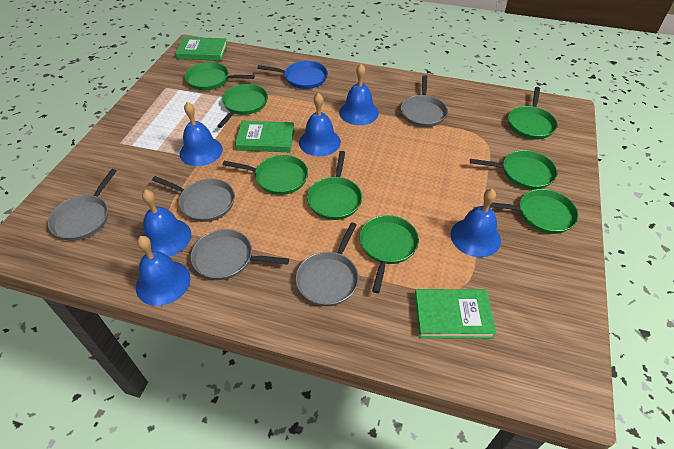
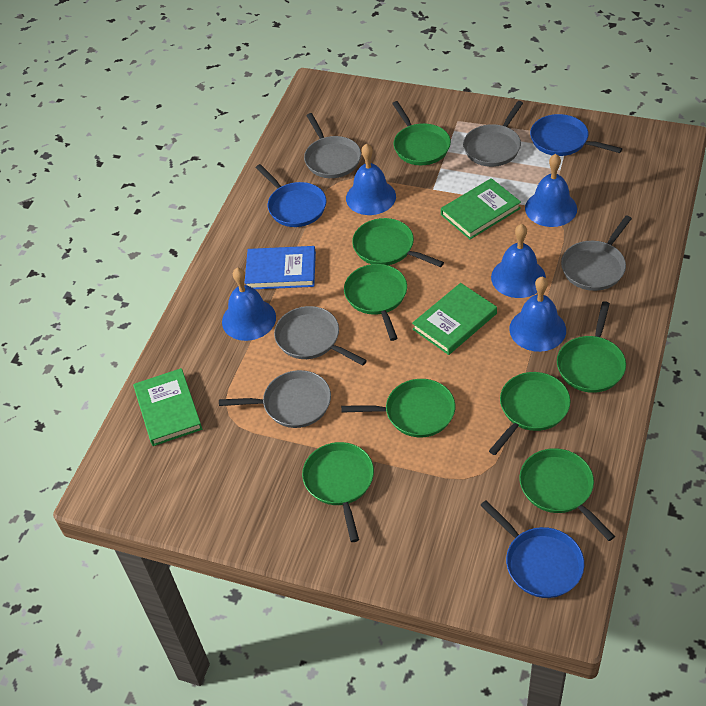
blue bell: 6 -> 5
blue book: 0 -> 1
blue pan: 1 -> 3

